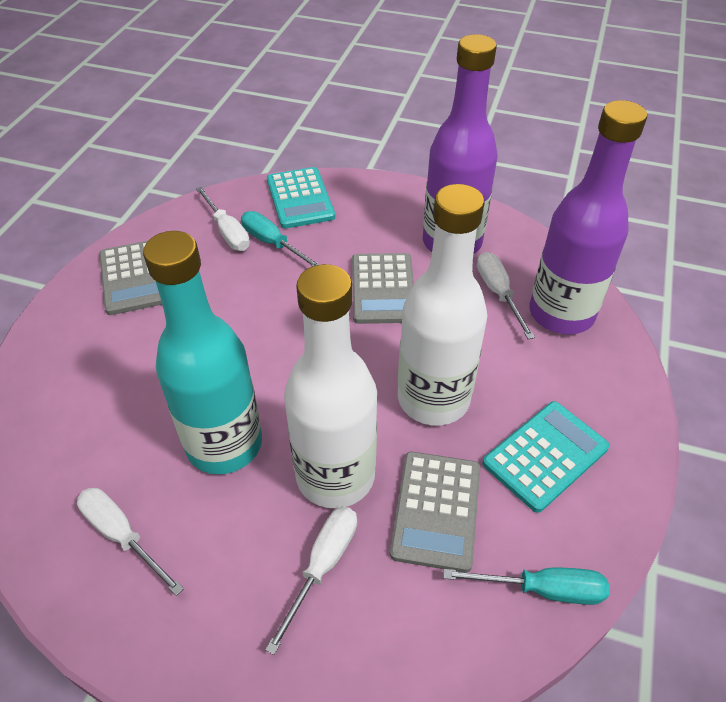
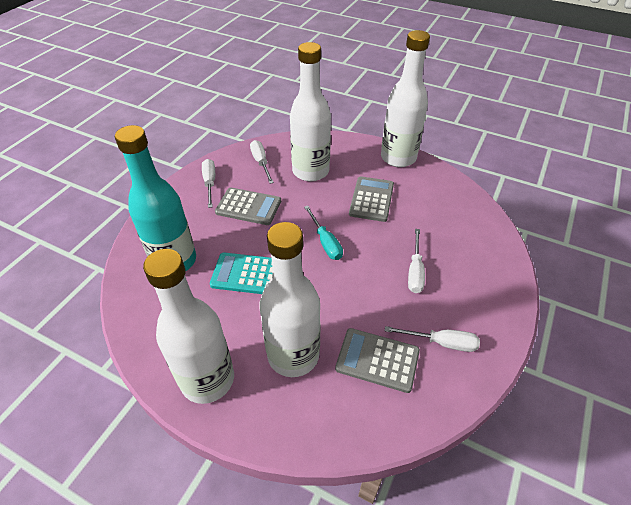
purple bottle: 2 -> 0
turquoise calculator: 2 -> 1
turquoise screwdriver: 2 -> 1
white bottle: 2 -> 4

